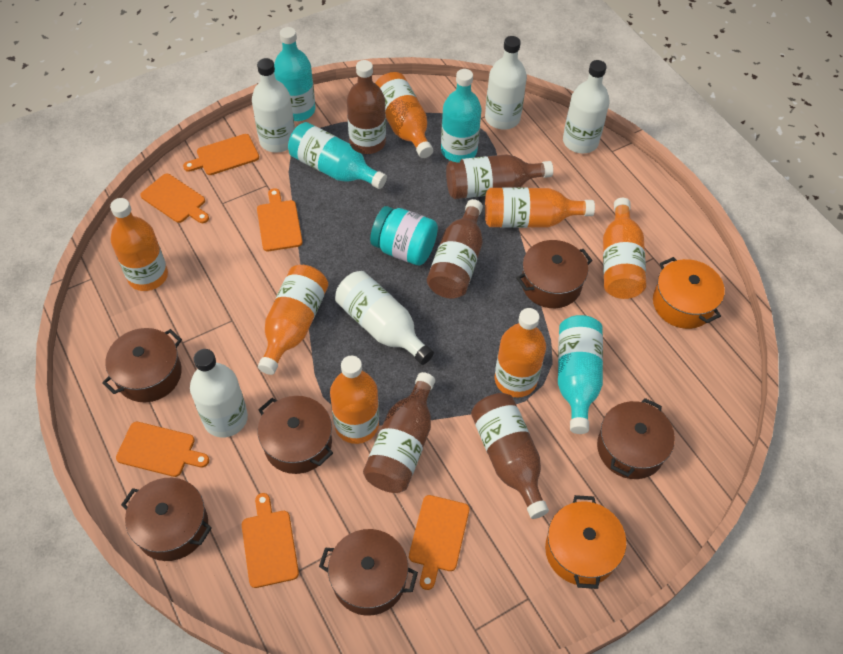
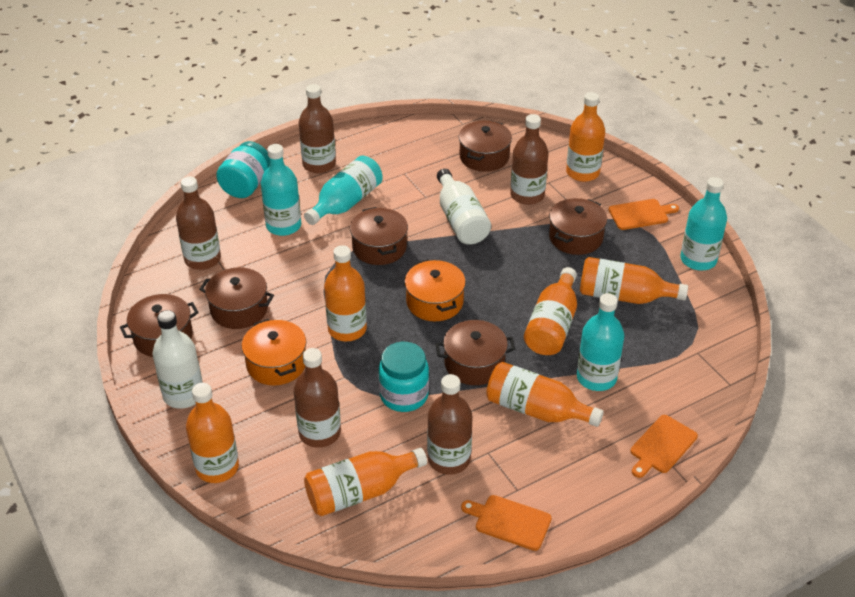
orange cutting board: 6 -> 3
turquoise jar: 1 -> 2
white bottle: 5 -> 2

